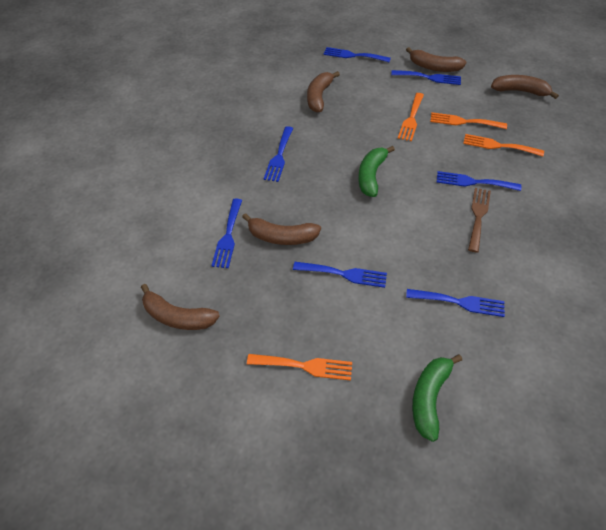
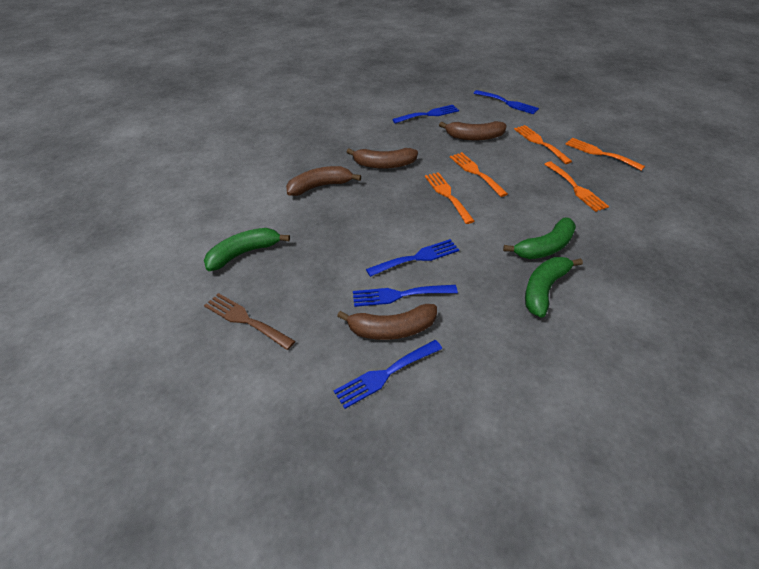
blue fork: 7 -> 5
brown banana: 5 -> 4
green banana: 2 -> 3
orange fork: 4 -> 5

